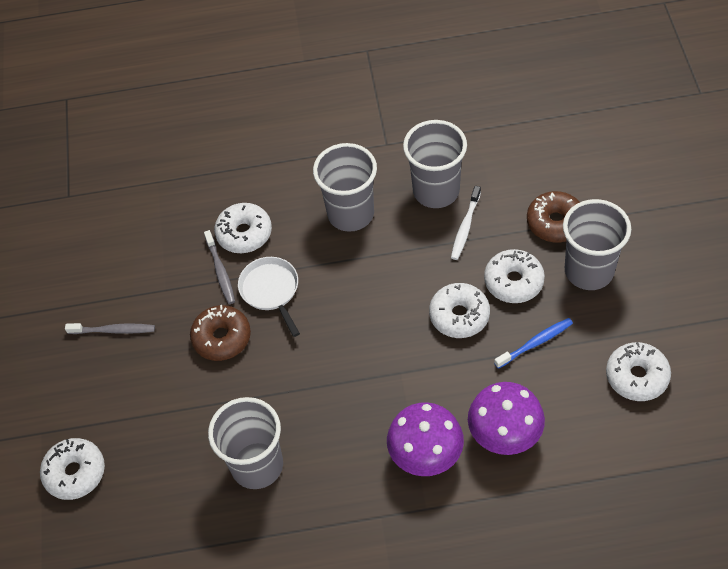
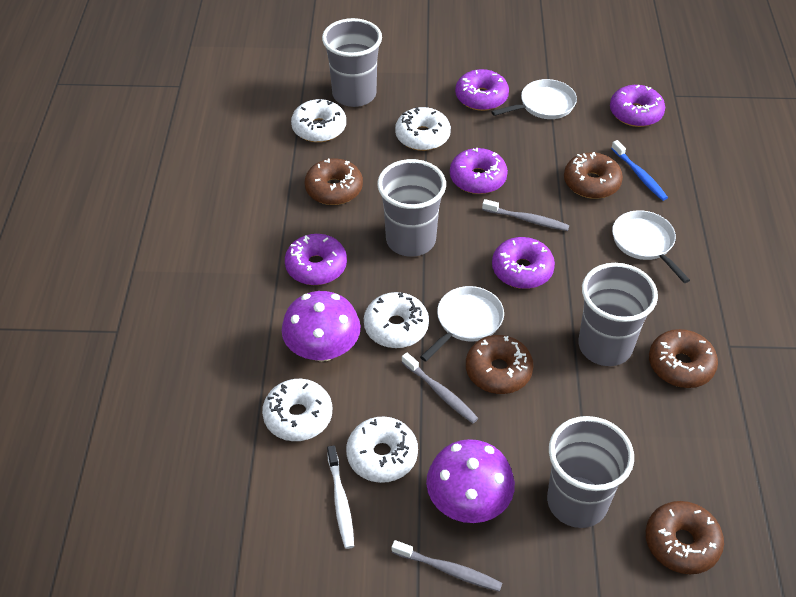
brown donut: 2 -> 5
grey toothbrush: 2 -> 3
purple donut: 0 -> 5
white pan: 1 -> 3

